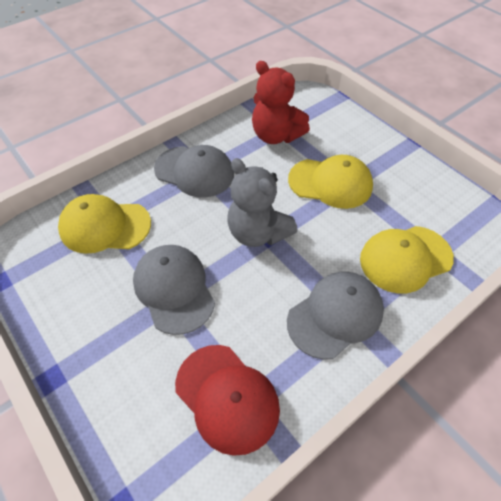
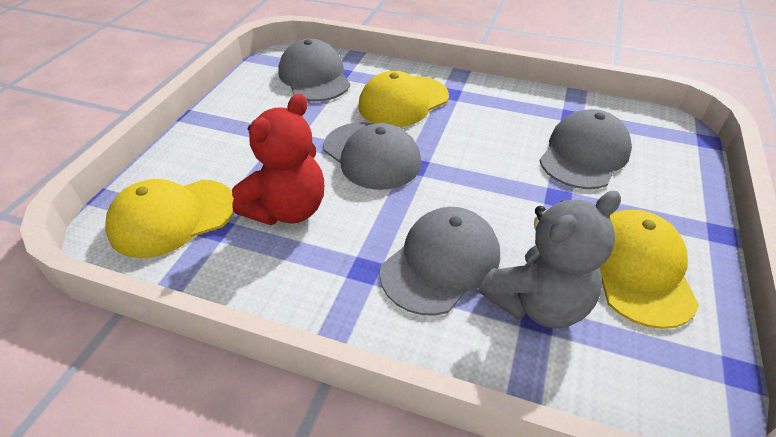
grey cap: 3 -> 4
red cap: 1 -> 0

